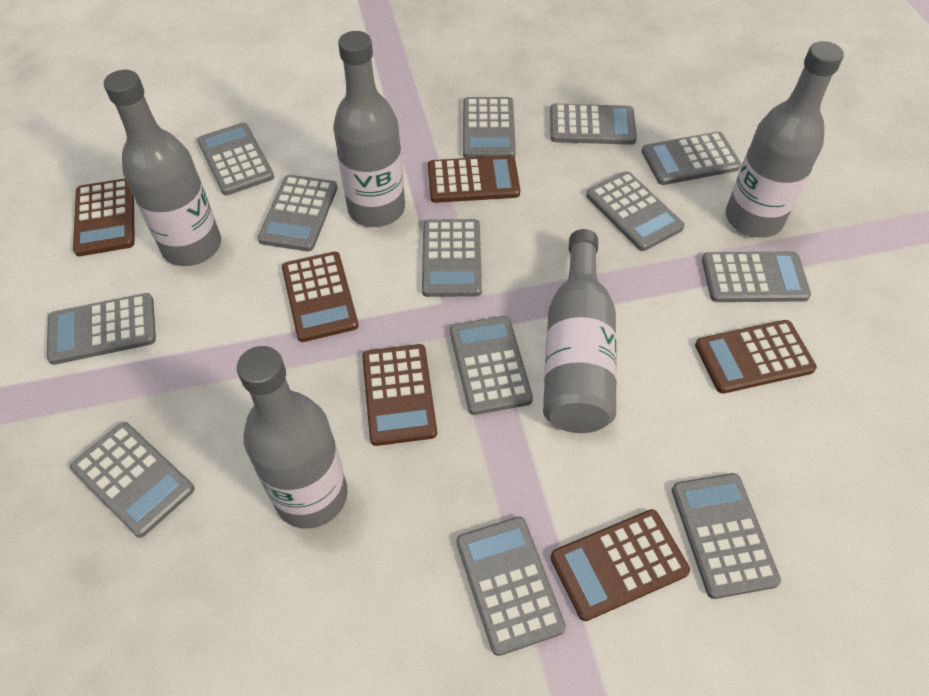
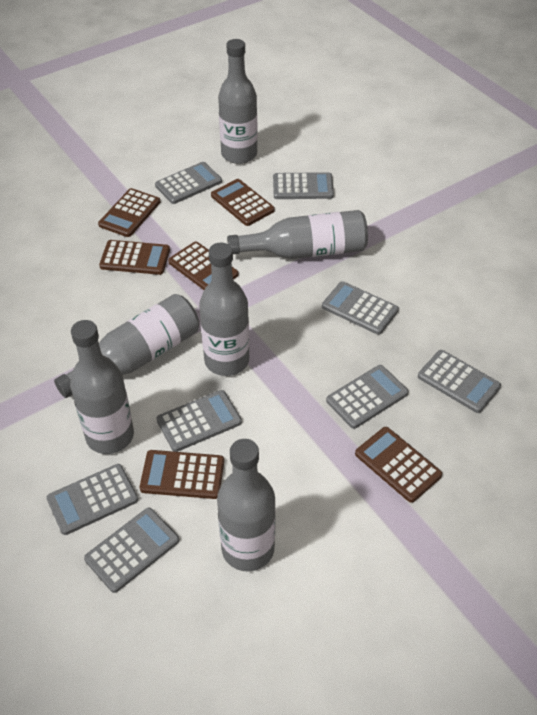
grey bottle: 5 -> 6
grey calculator: 13 -> 8

